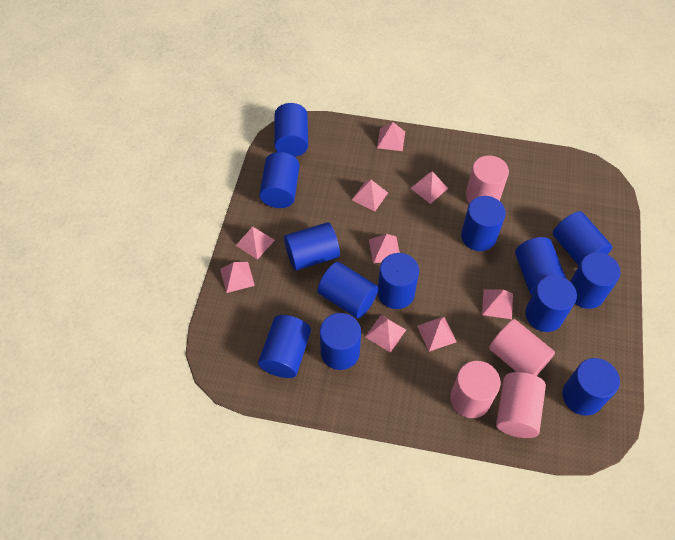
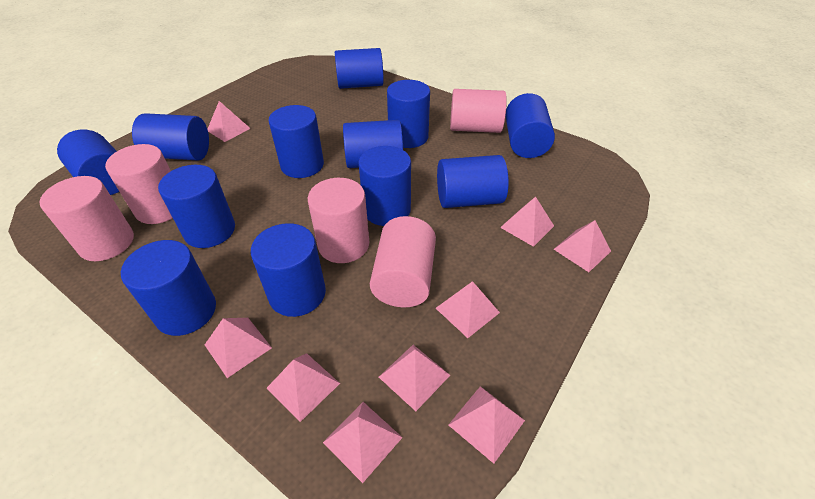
blue cylinder: 13 -> 12
pink cylinder: 4 -> 5

